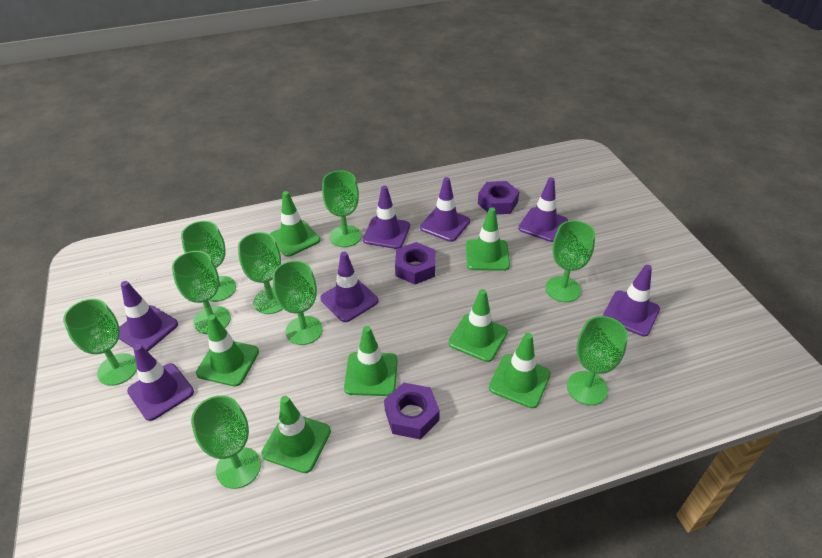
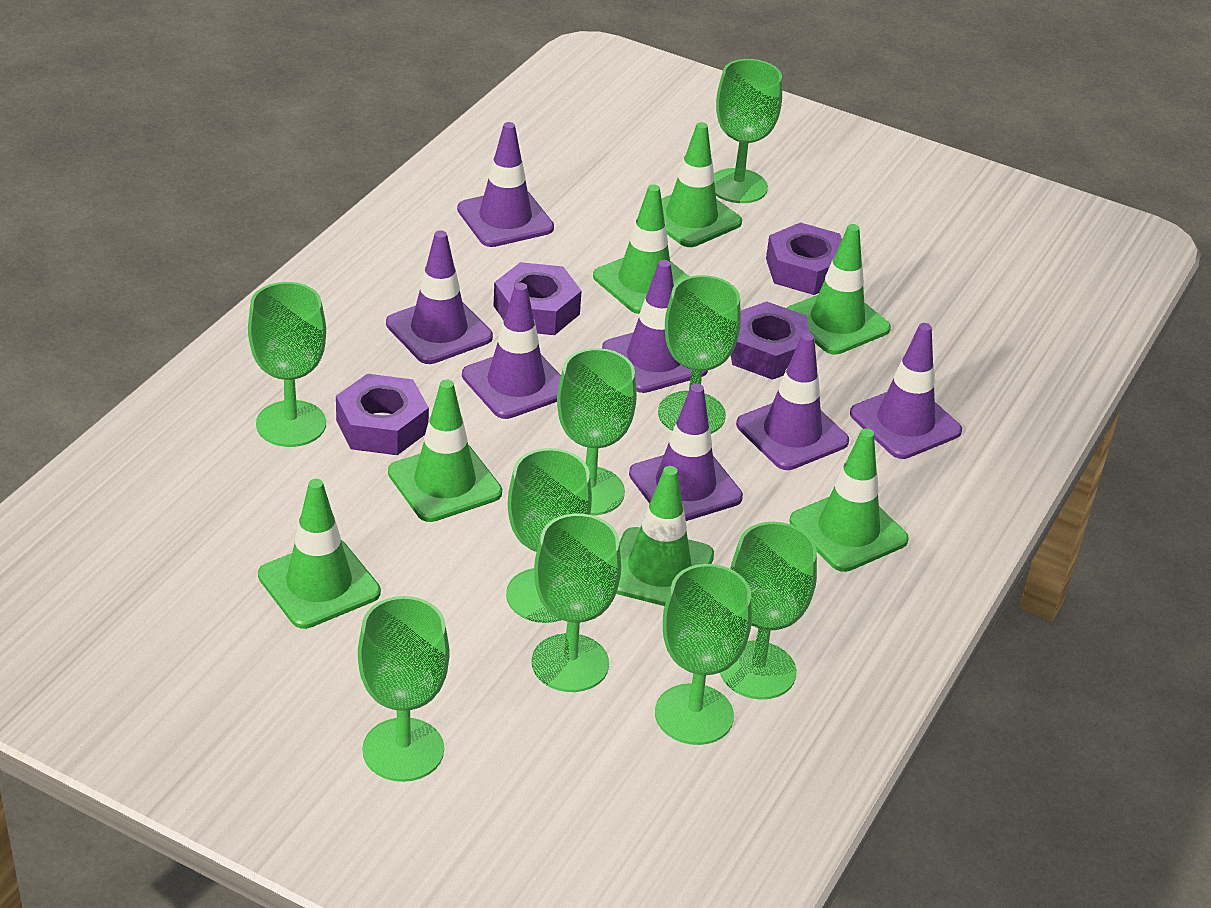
purple nut: 3 -> 4

